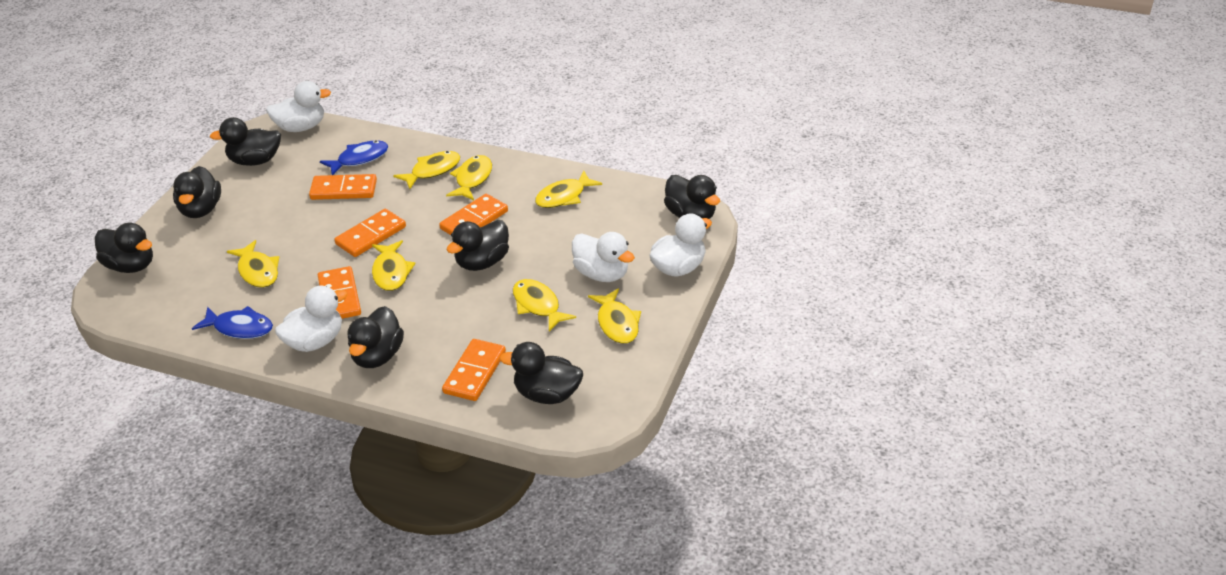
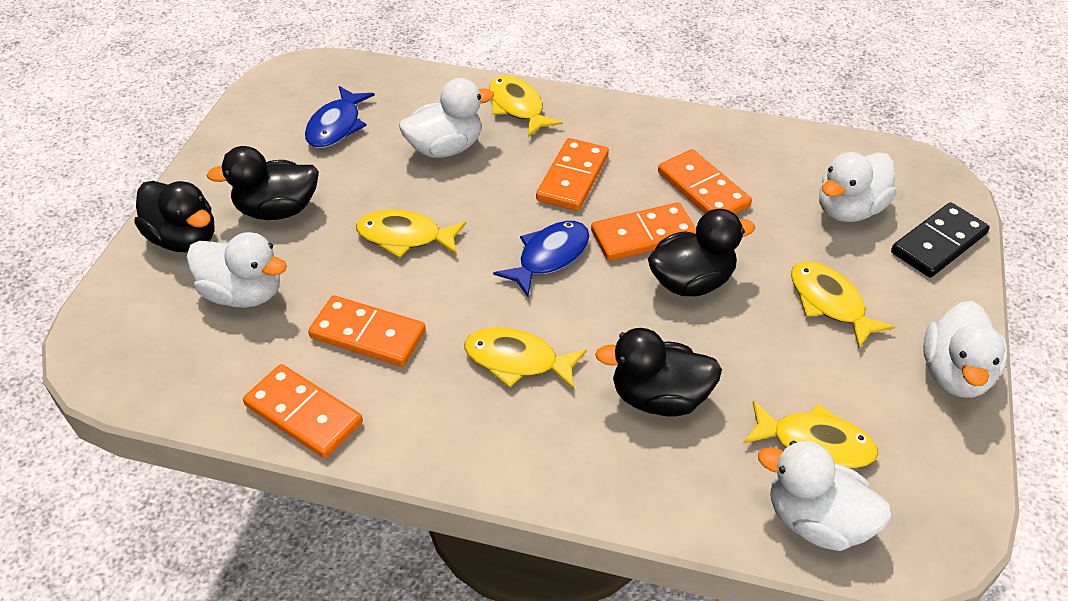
black domino: 0 -> 1
black duck: 7 -> 4
white duck: 4 -> 5
yellow fish: 7 -> 5

